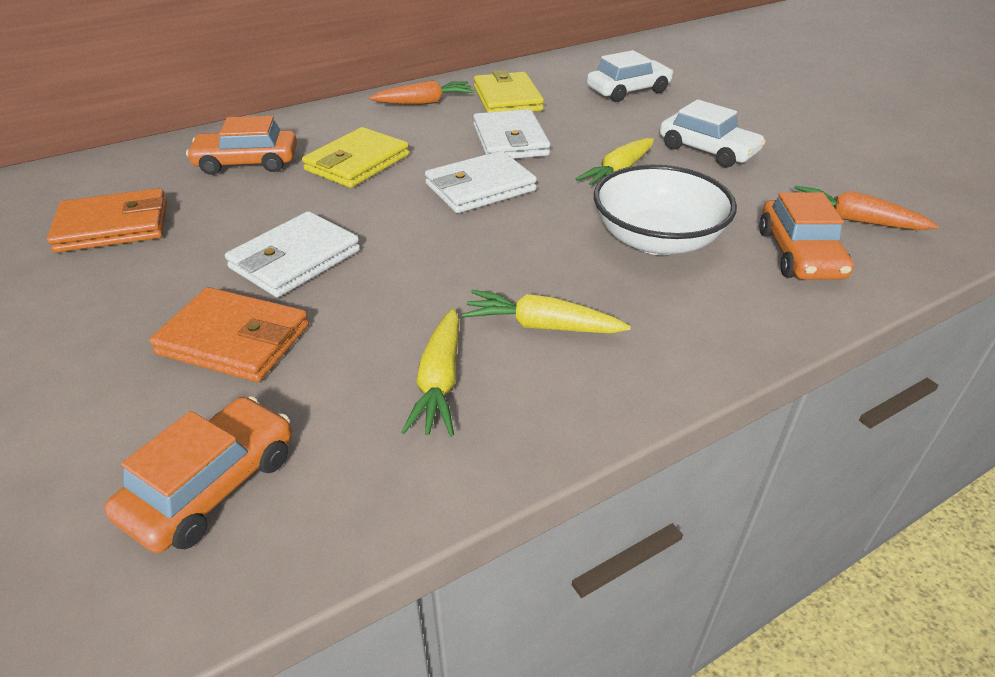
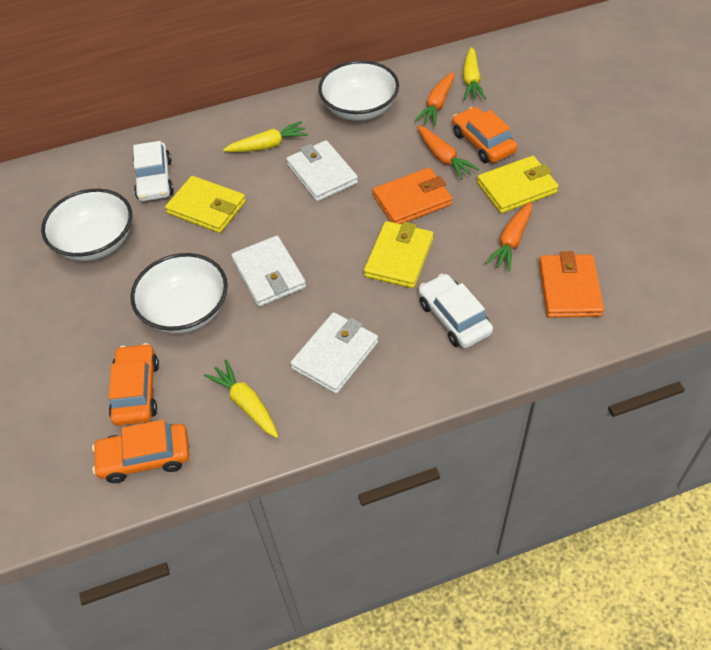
orange carrot: 2 -> 3
white bowl: 1 -> 3
yellow wallet: 2 -> 3

